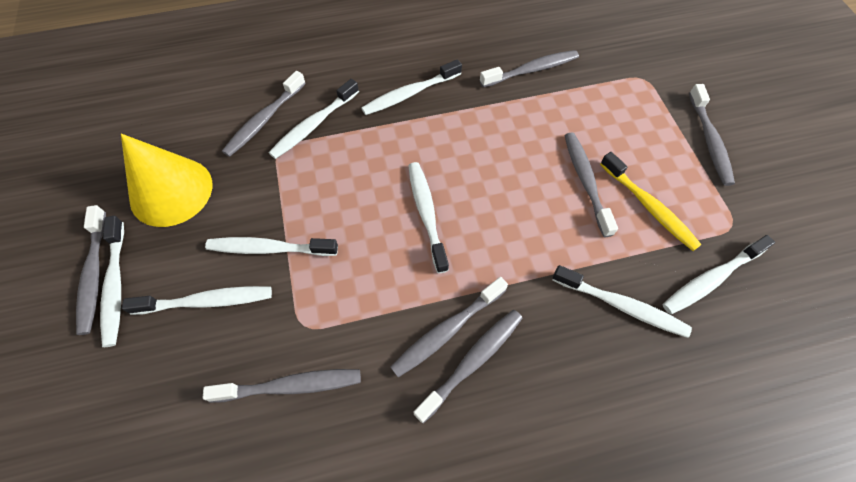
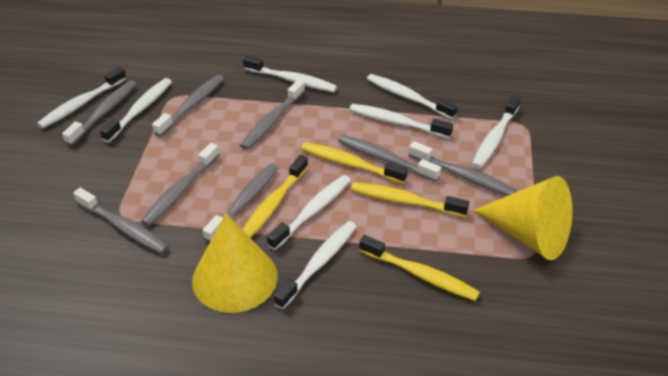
yellow cone: 1 -> 2
yellow toothbrush: 1 -> 4

